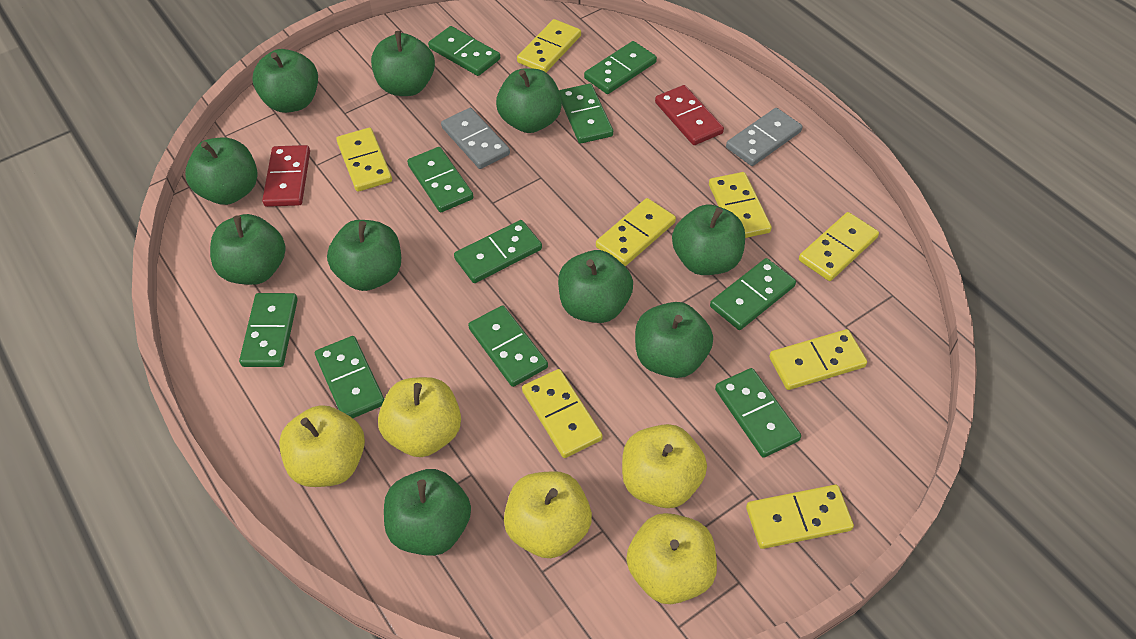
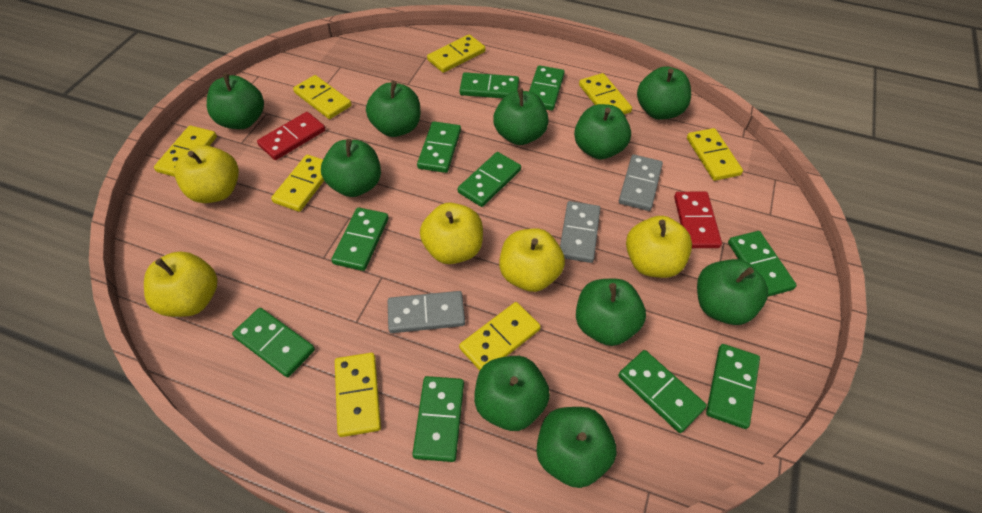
grey domino: 2 -> 3

